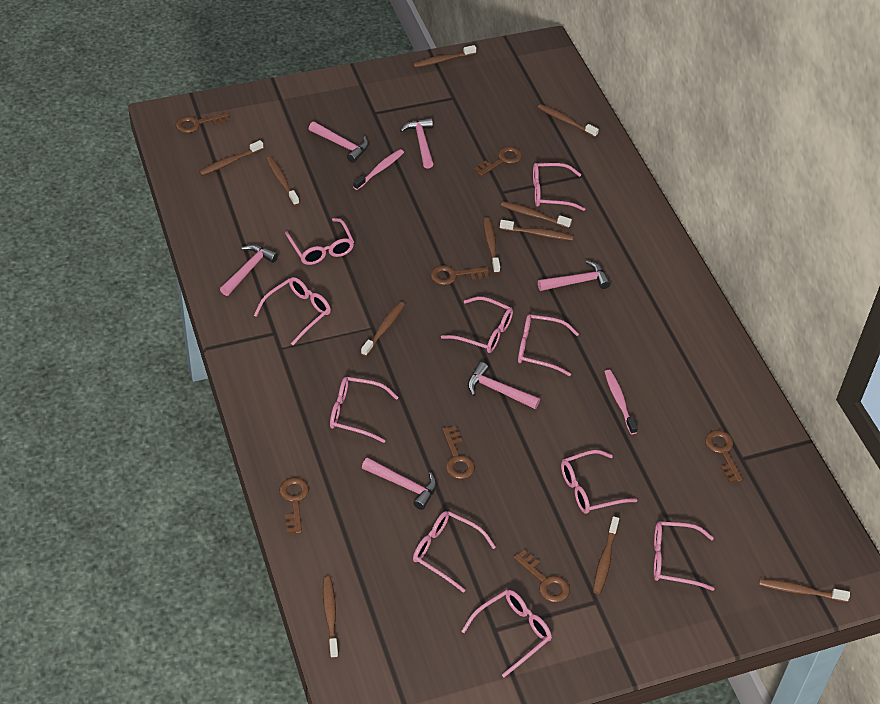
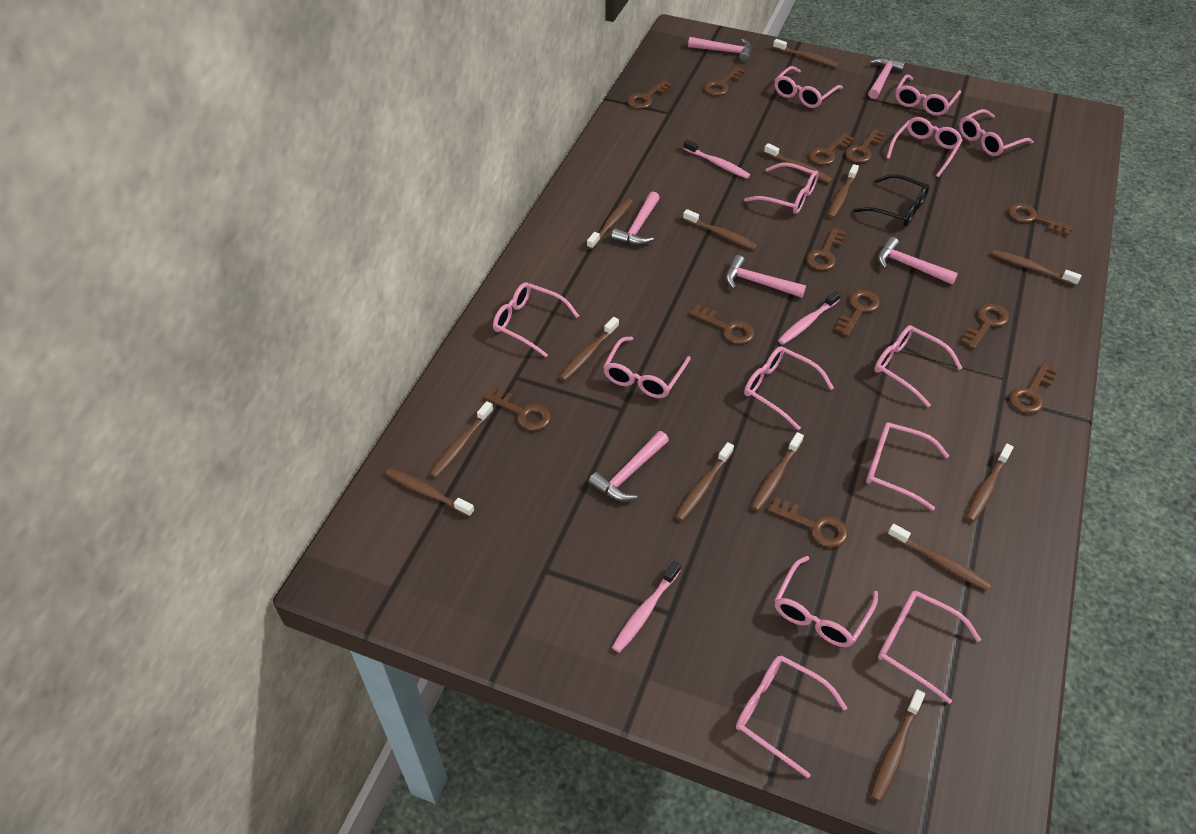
black glasses: 0 -> 1
brown key: 7 -> 12
brown toothbrush: 11 -> 14
pink glasses: 10 -> 13
pink toothbrush: 2 -> 3

